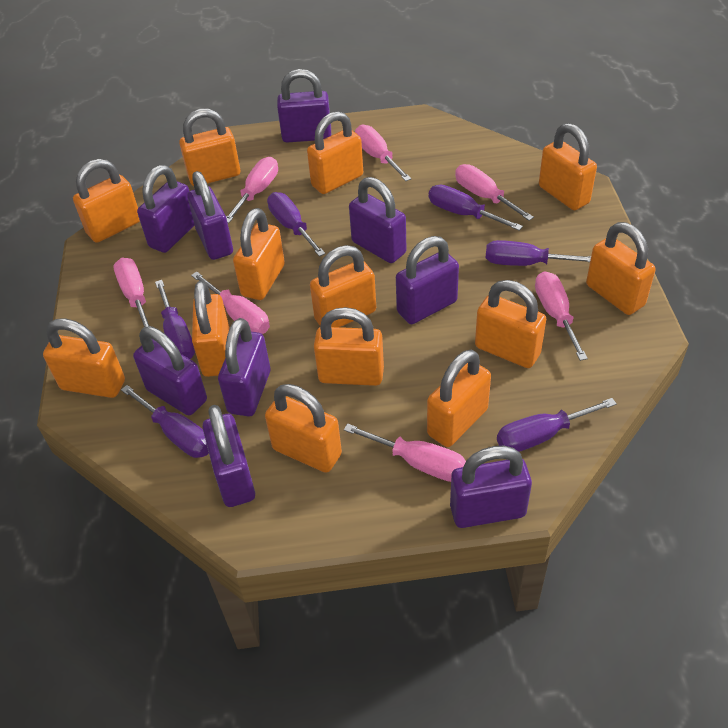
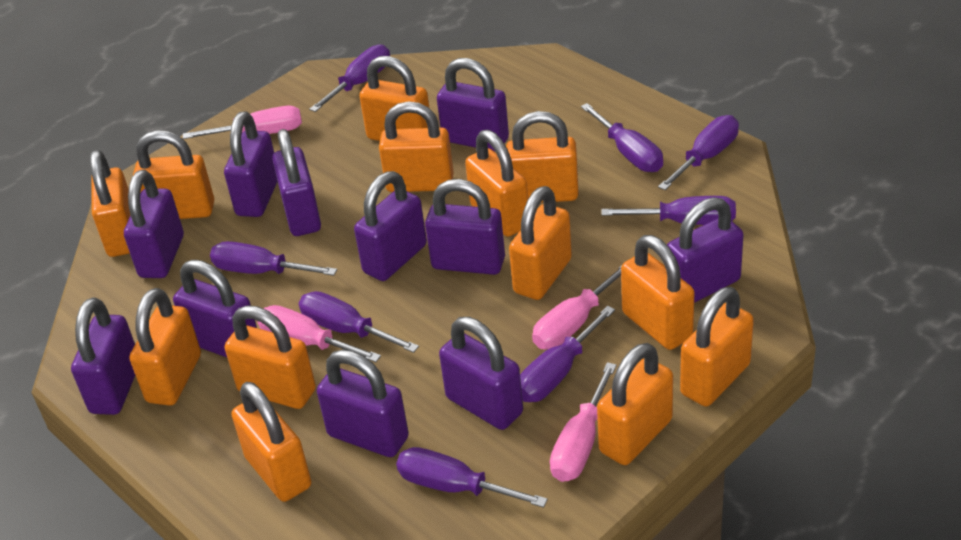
pink screwdriver: 7 -> 4
purple padlock: 9 -> 11
purple screwdriver: 6 -> 8

